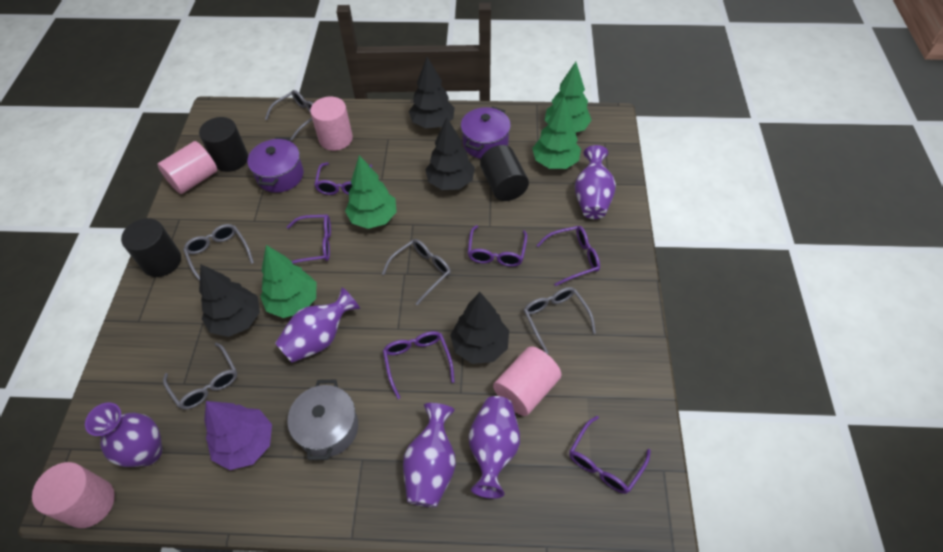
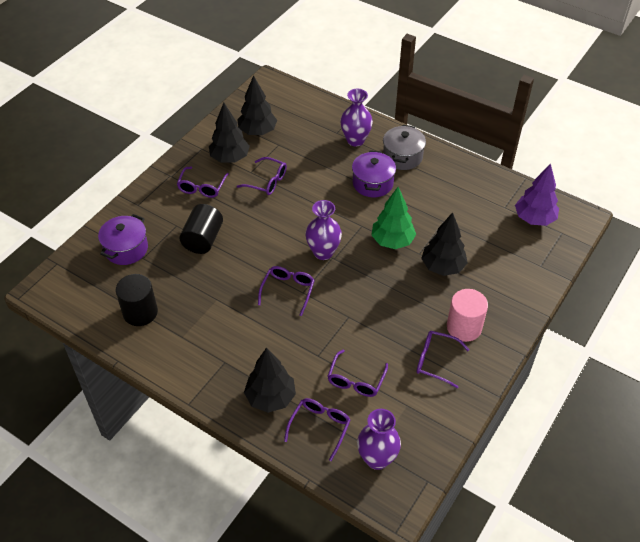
black cylinder: 3 -> 2
green tree: 4 -> 1
grey glasses: 5 -> 0
pink cylinder: 4 -> 1
purple vase: 5 -> 3

